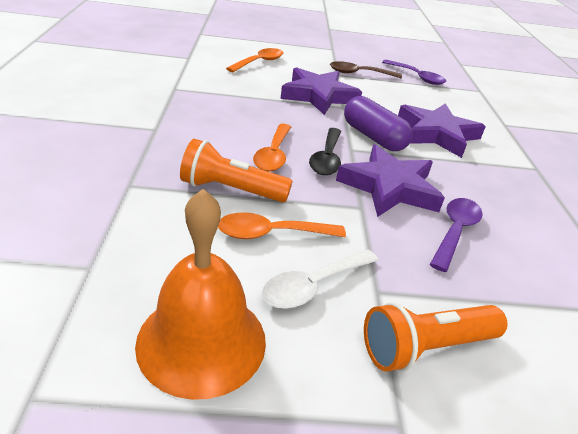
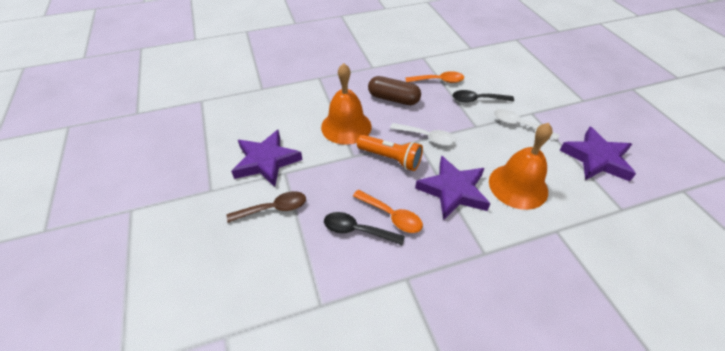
black spoon: 1 -> 2
brown capsule: 0 -> 1
orange bell: 1 -> 2
orange flashlight: 2 -> 1
orange spoon: 3 -> 2
purple capsule: 1 -> 0
purple spoon: 2 -> 0
white spoon: 1 -> 2

